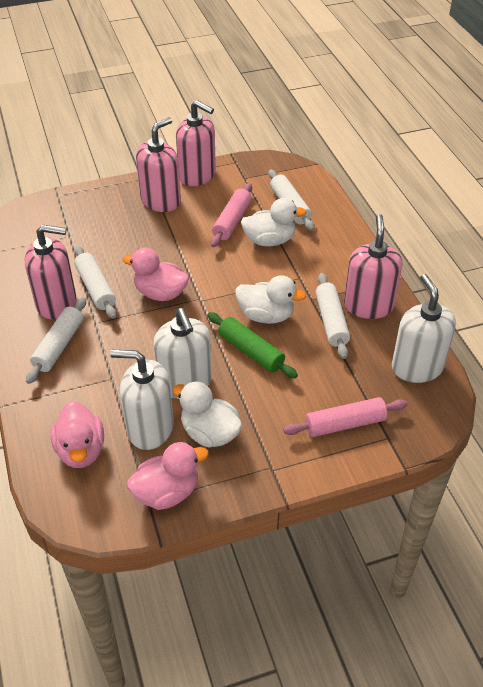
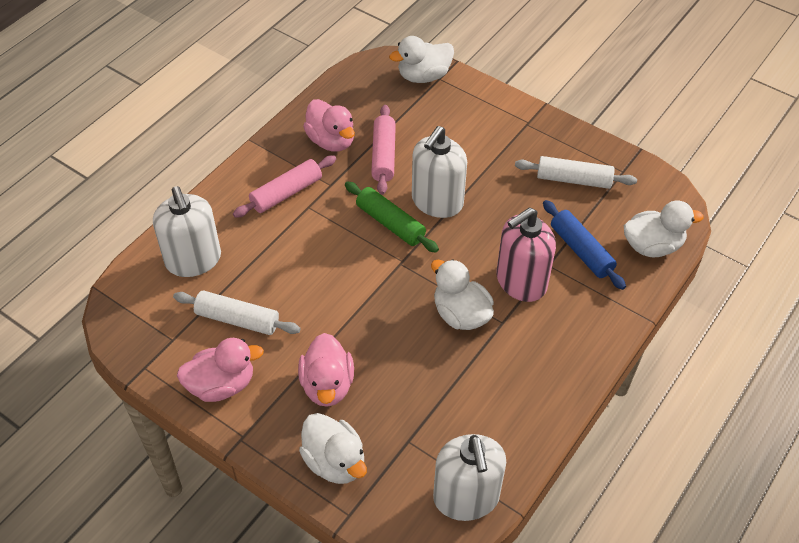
blue rolling pin: 0 -> 1
pink soap dispenser: 4 -> 1
white duck: 3 -> 4
white rolling pin: 4 -> 2

